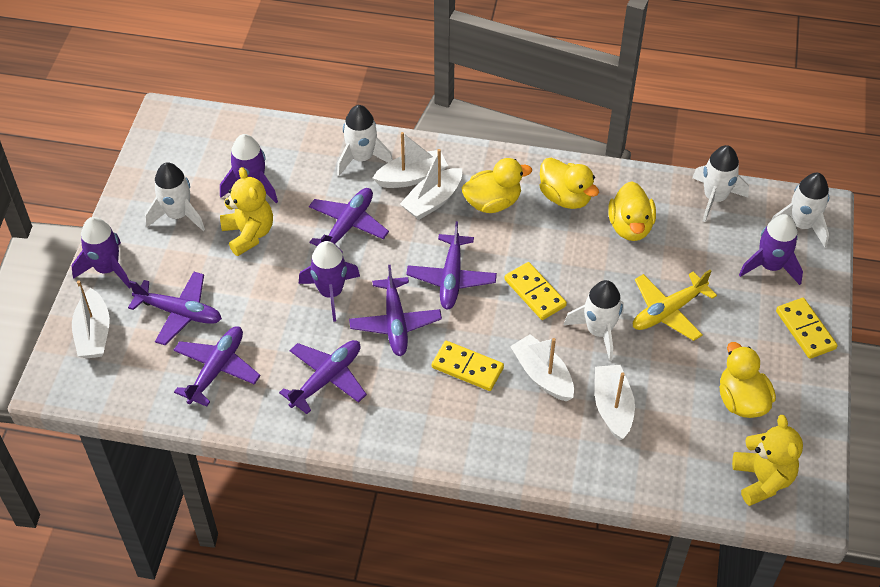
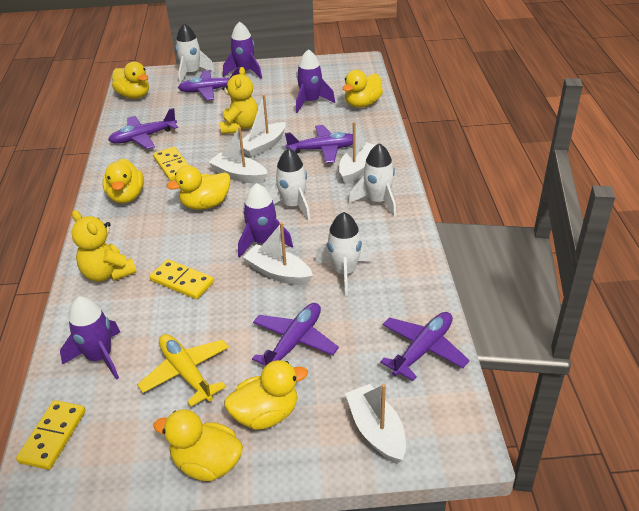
purple plane: 6 -> 5
white rocket: 5 -> 4
yellow duck: 4 -> 6

